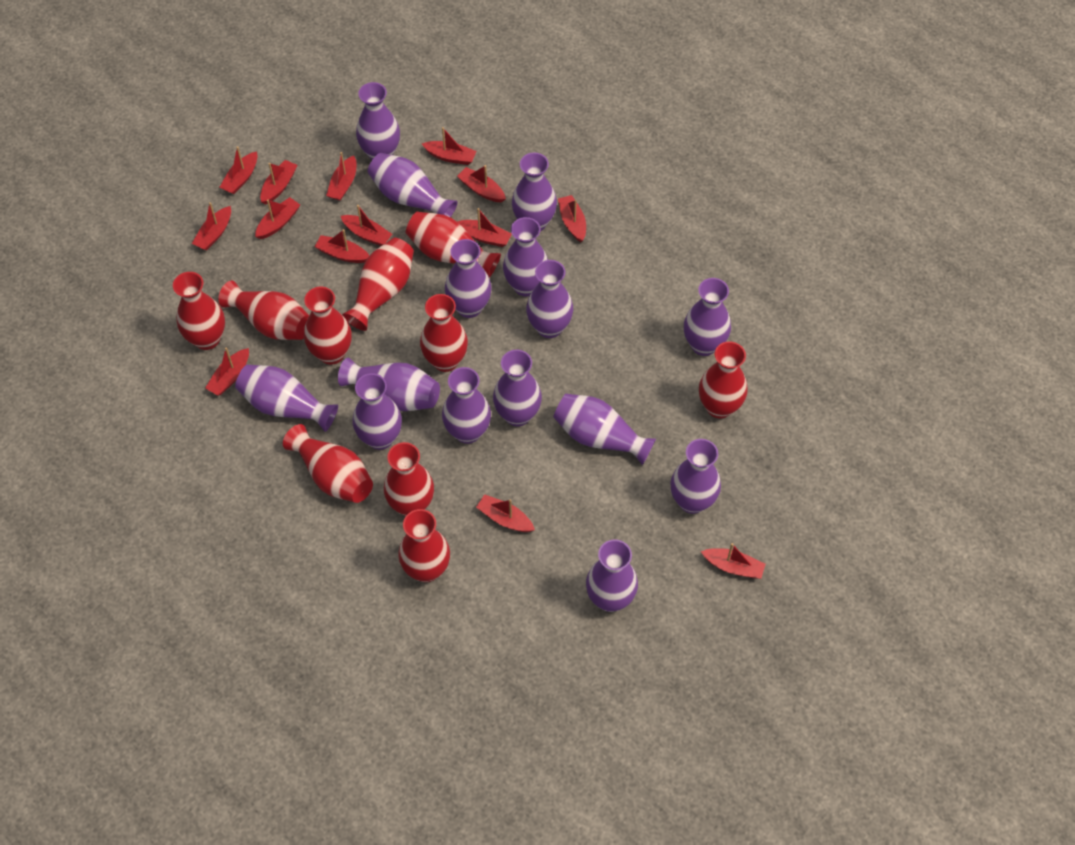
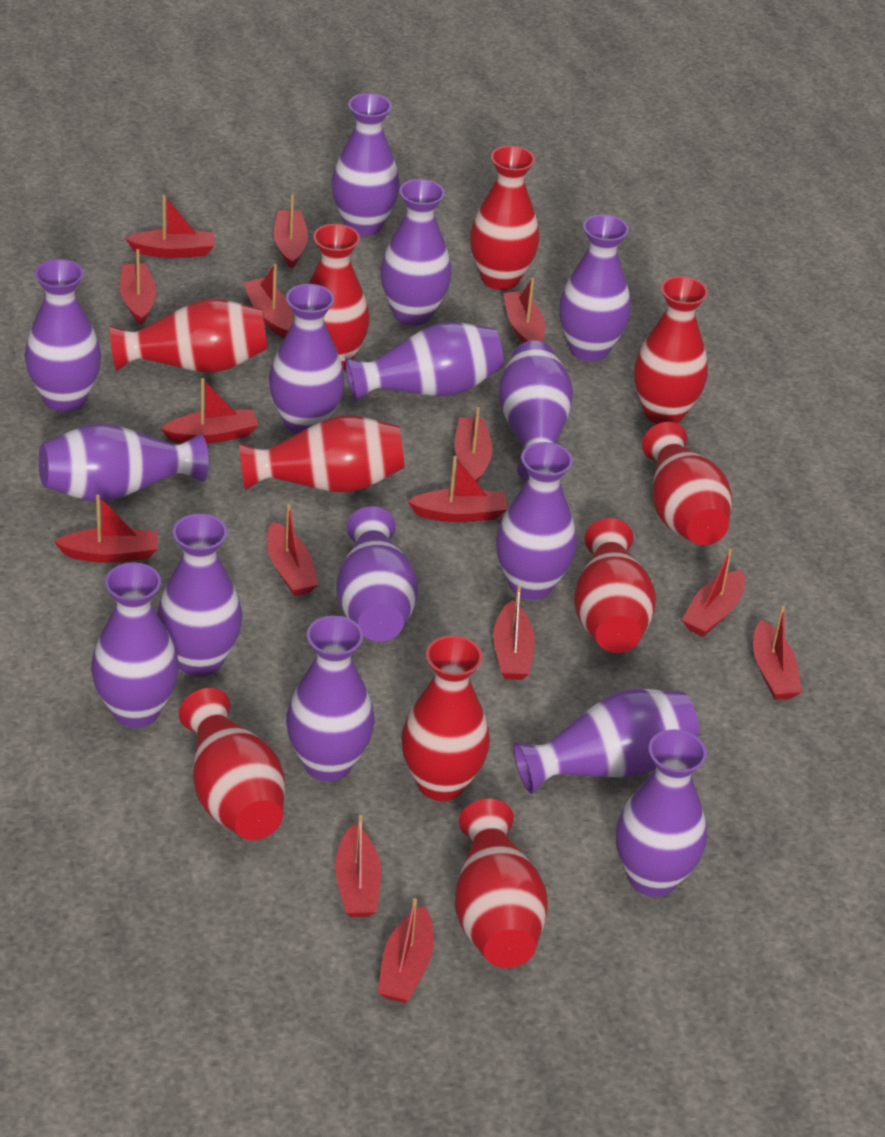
red boat: 14 -> 15

